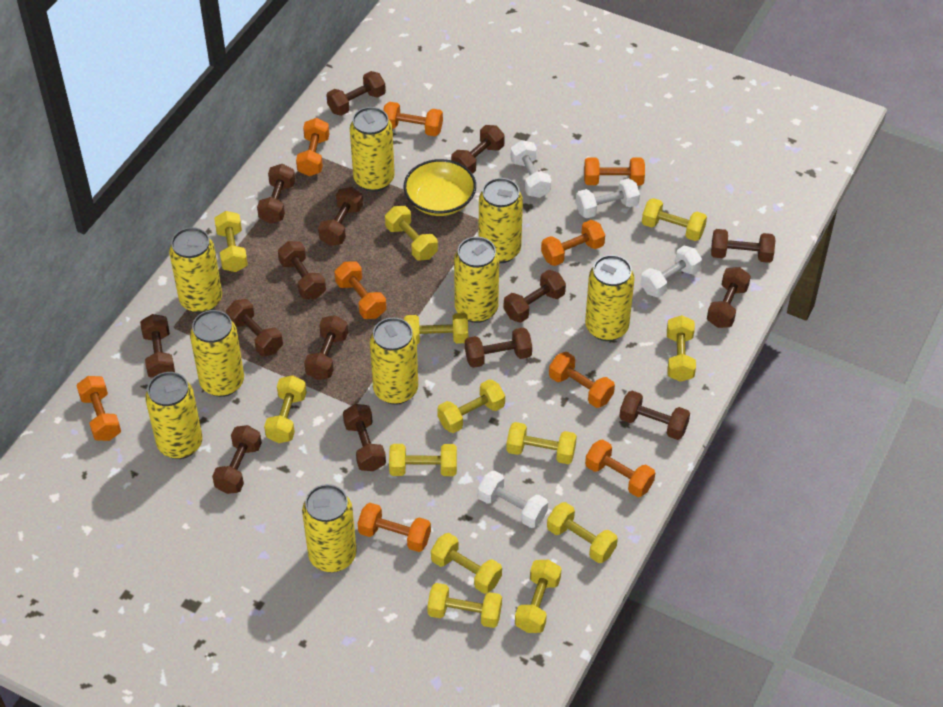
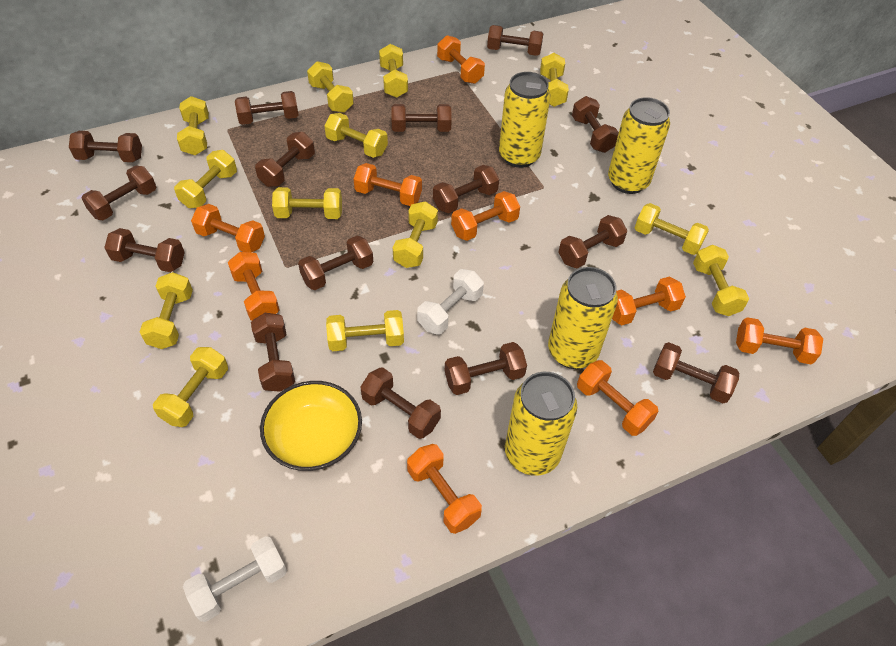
white dumbbell: 4 -> 2
yellow can: 9 -> 4

